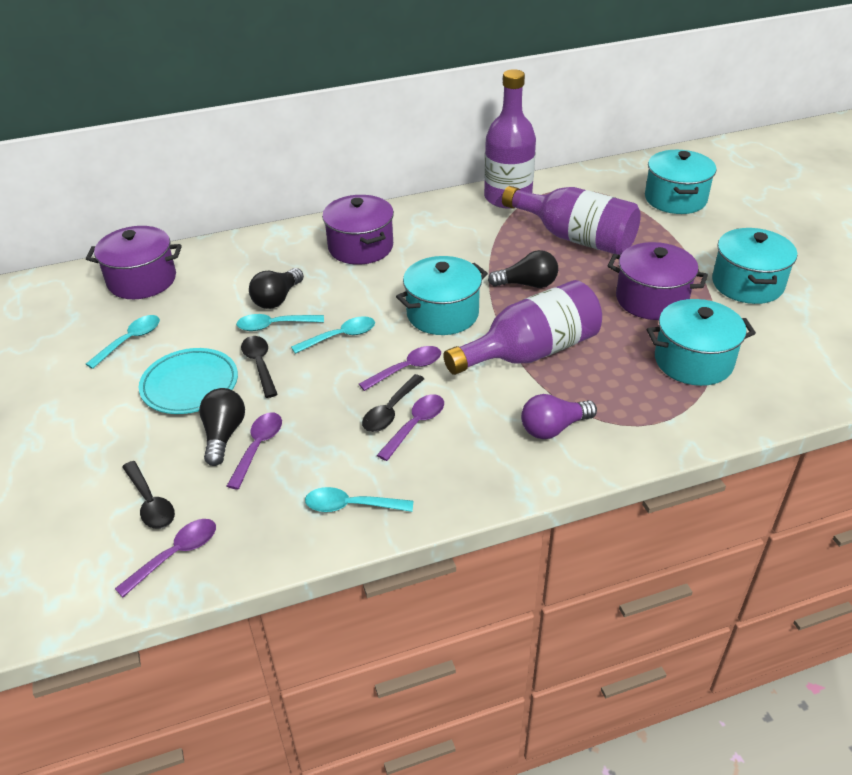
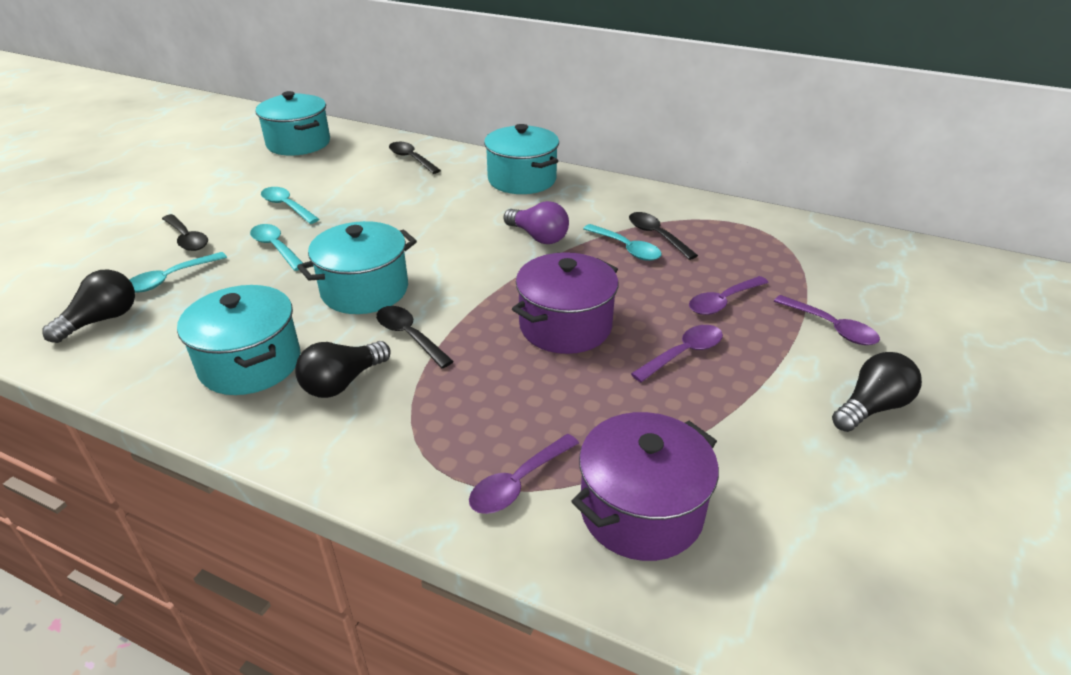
black spoon: 3 -> 4
purple bottle: 3 -> 0
purple pot: 3 -> 2
turquoise plate: 1 -> 0

